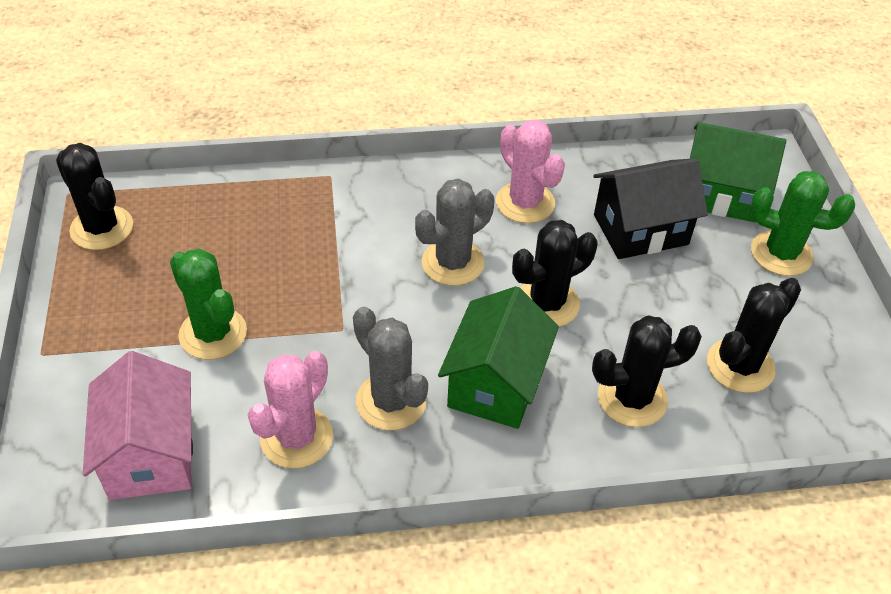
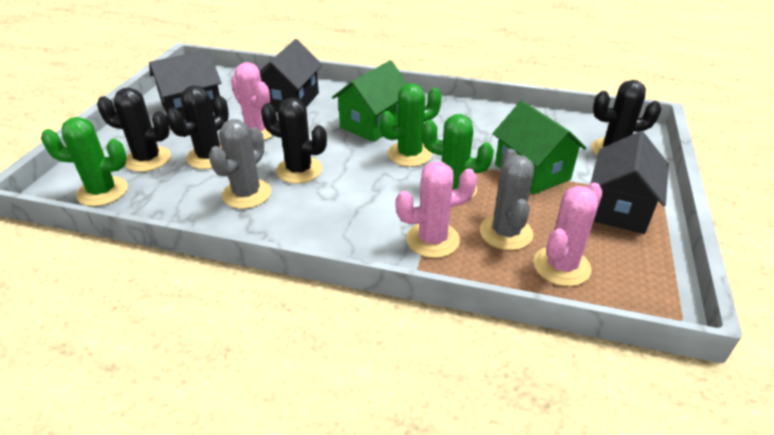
black house: 1 -> 3
green cactus: 2 -> 3
pink cactus: 2 -> 3
pink house: 1 -> 0

